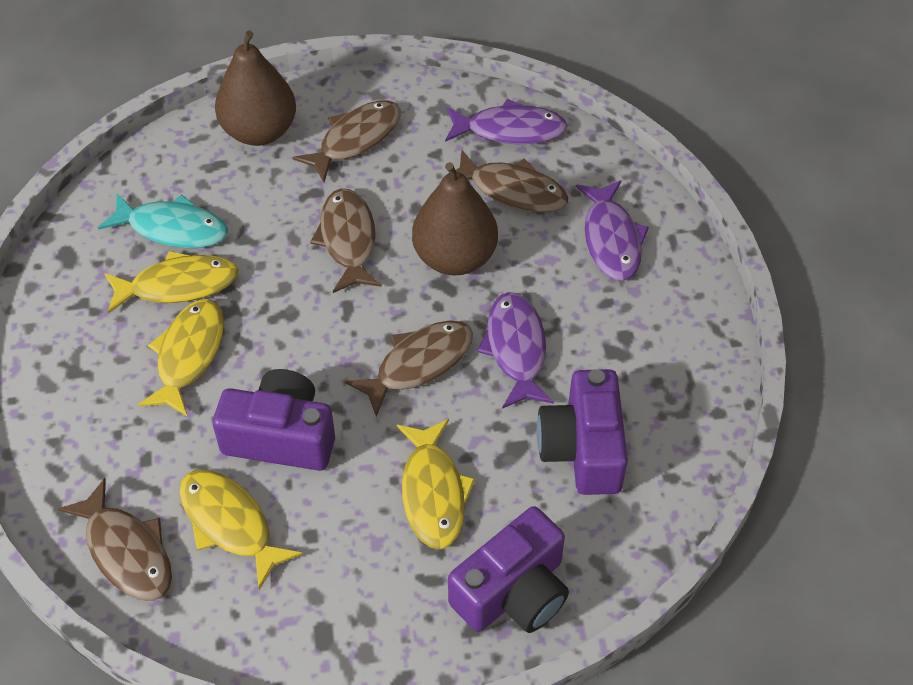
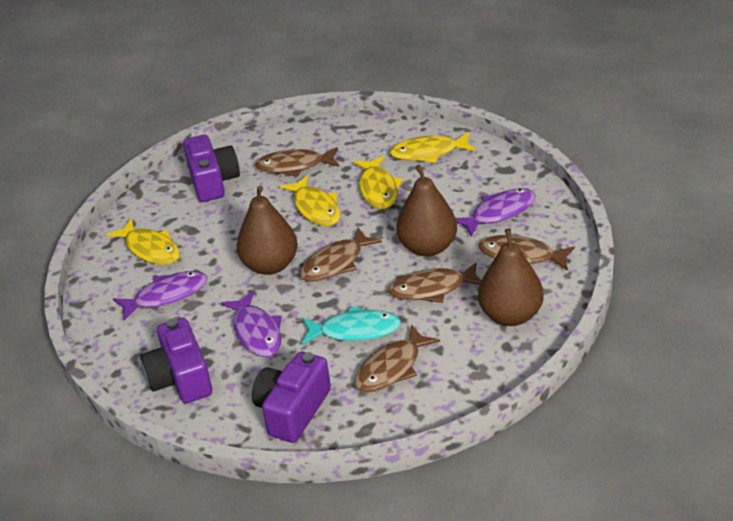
brown pear: 2 -> 3

